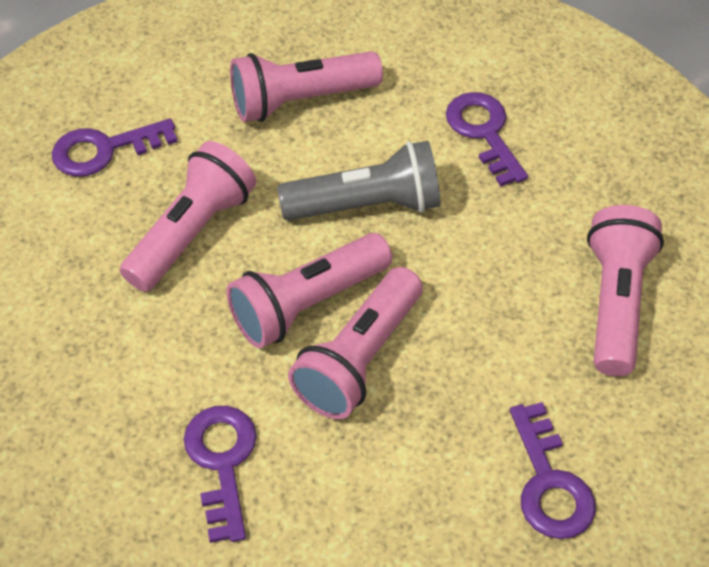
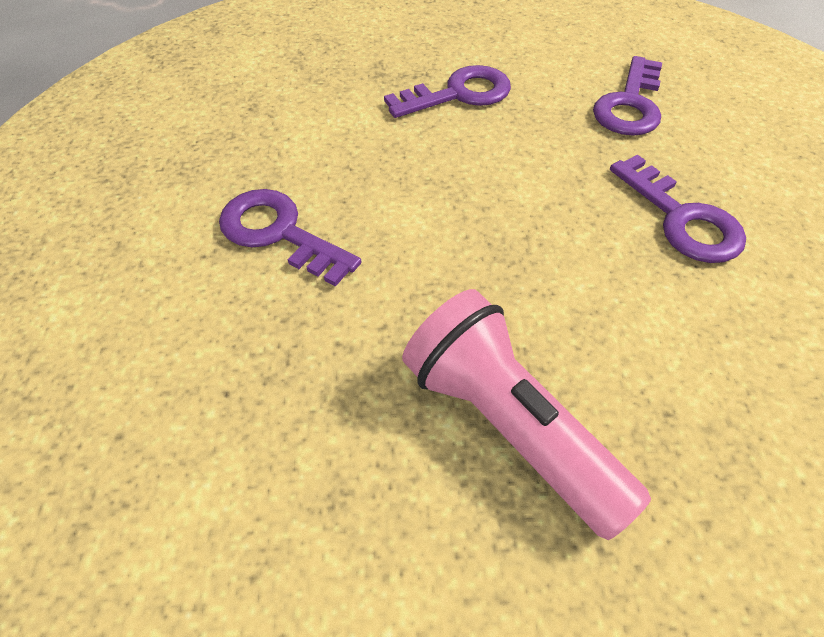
grey flashlight: 1 -> 0
pink flashlight: 5 -> 1

